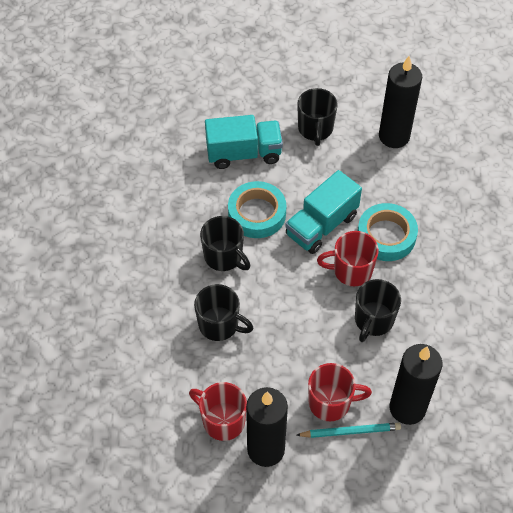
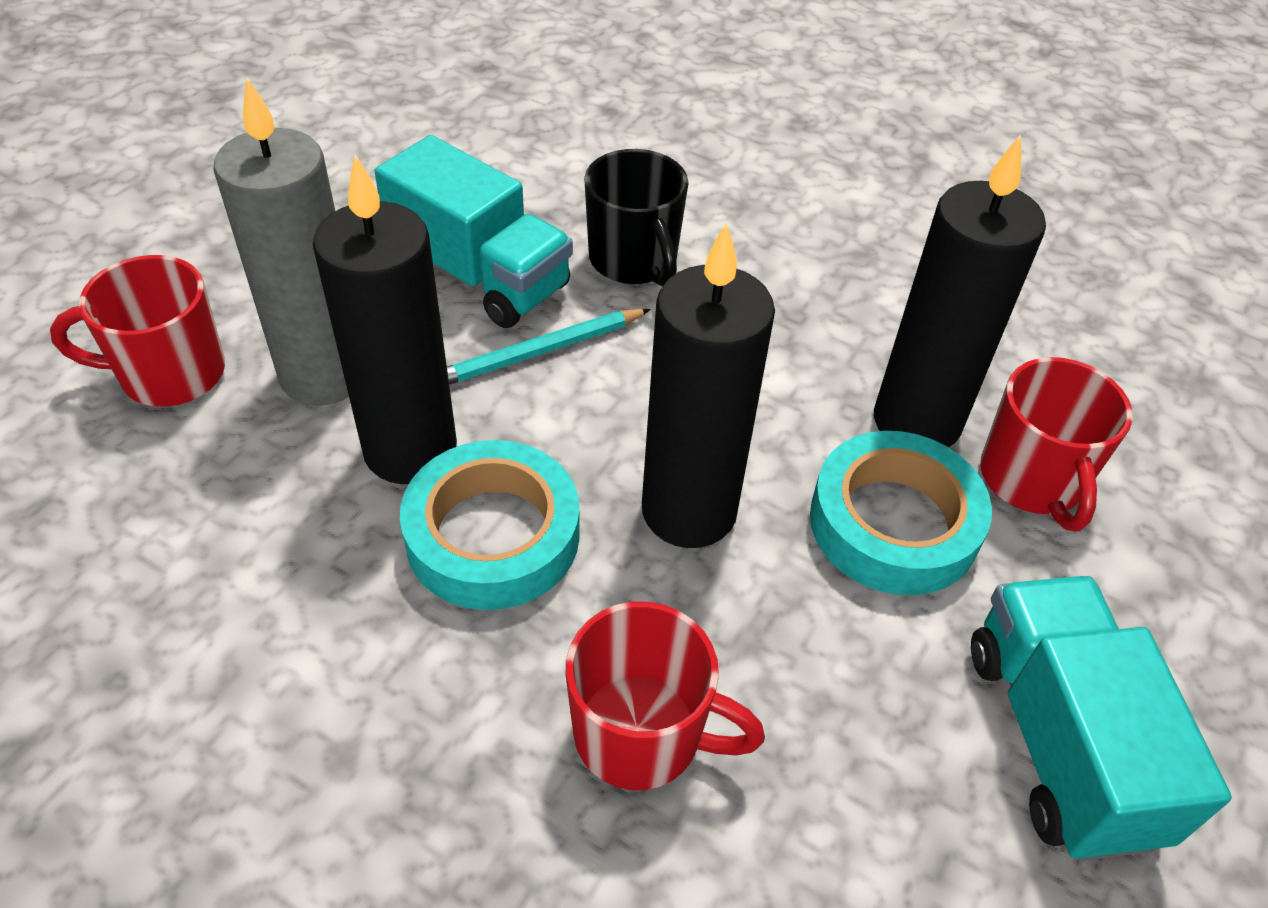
black mug: 4 -> 1
grey candle: 0 -> 1

